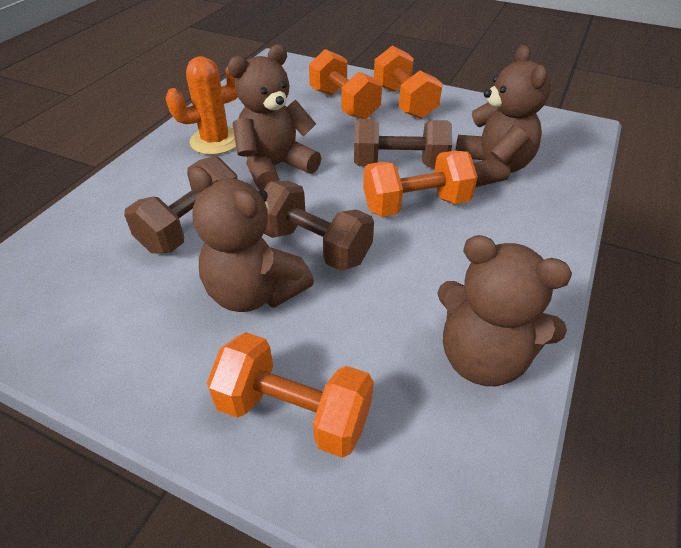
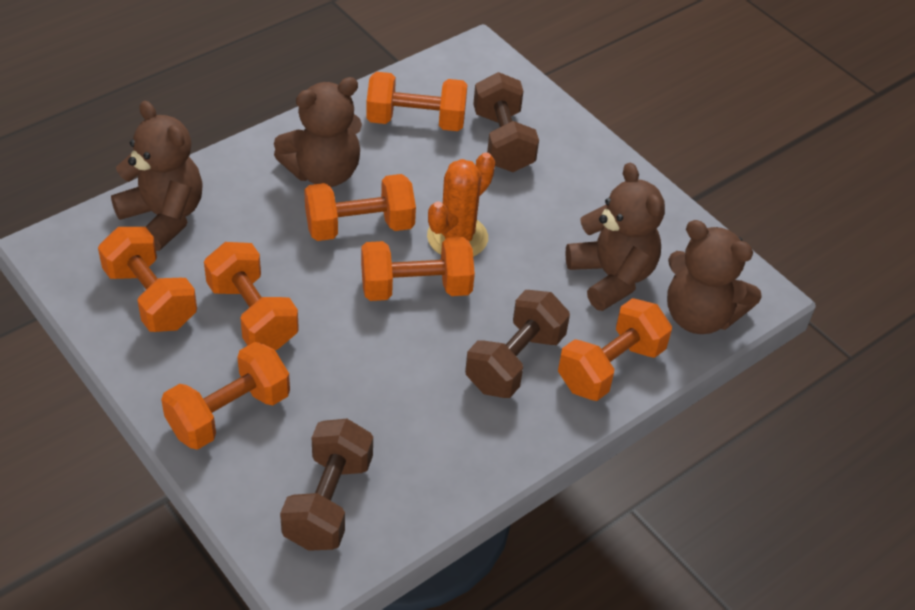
orange dumbbell: 4 -> 7

